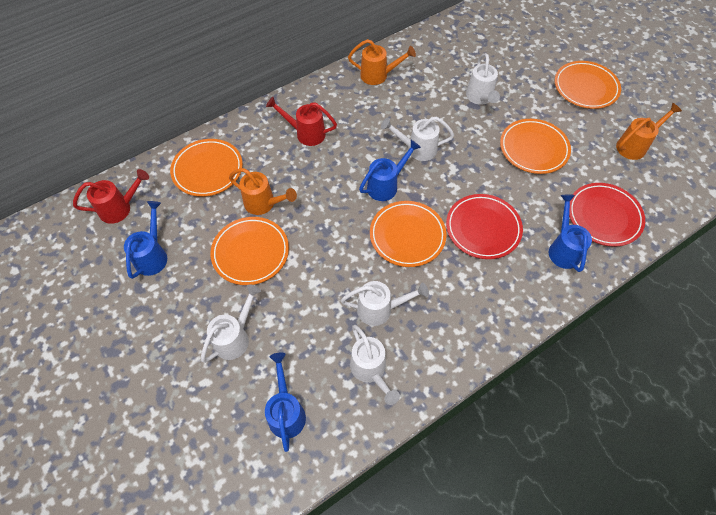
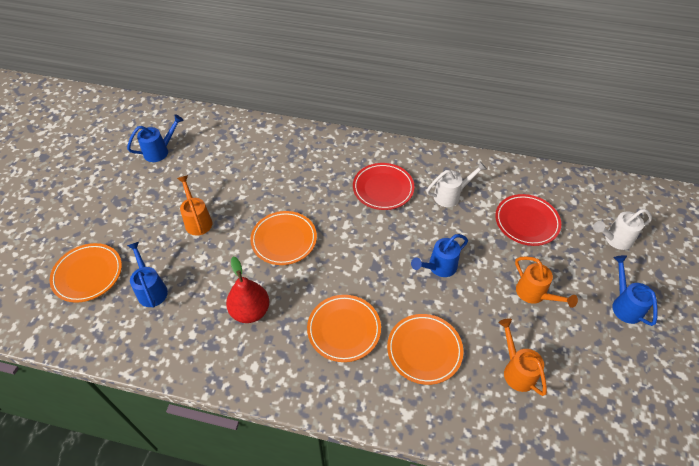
orange plate: 5 -> 4
red pear: 0 -> 1
red watering can: 2 -> 0
white watering can: 5 -> 2

